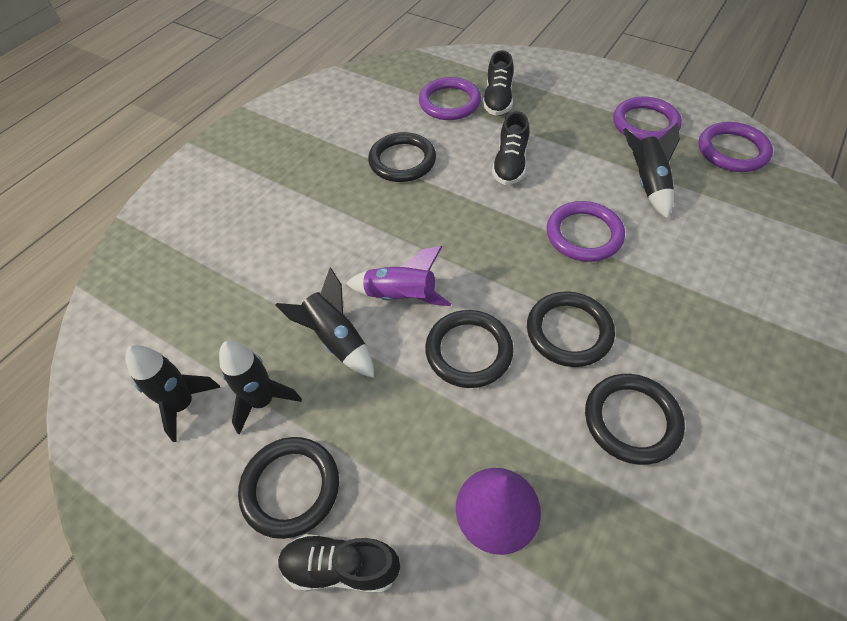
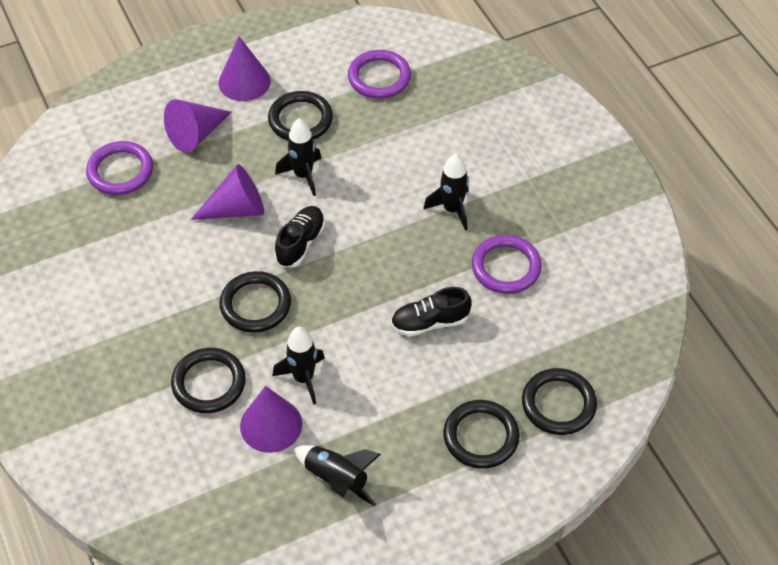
black shoe: 3 -> 2
purple cone: 1 -> 4
purple ring: 4 -> 3
purple rocket: 1 -> 0

